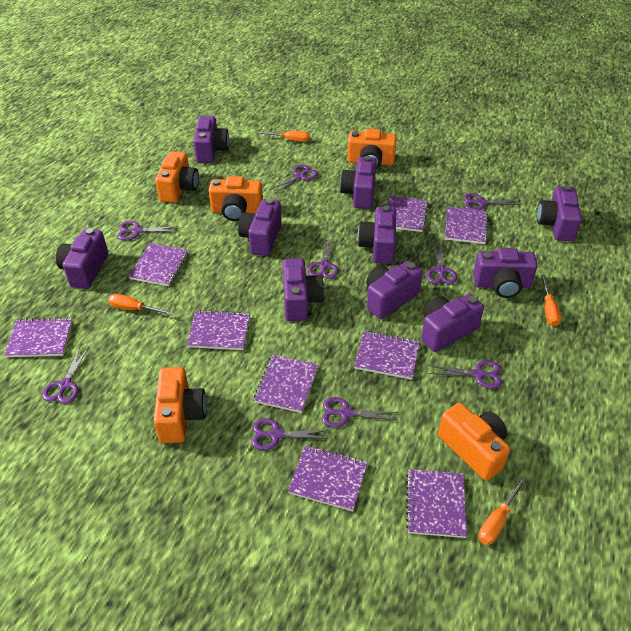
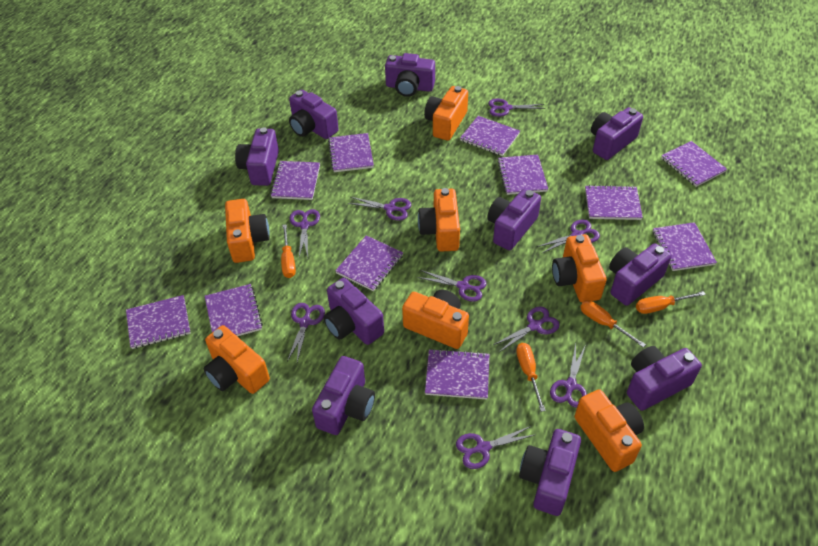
orange camera: 5 -> 7
purple notebook: 9 -> 11

